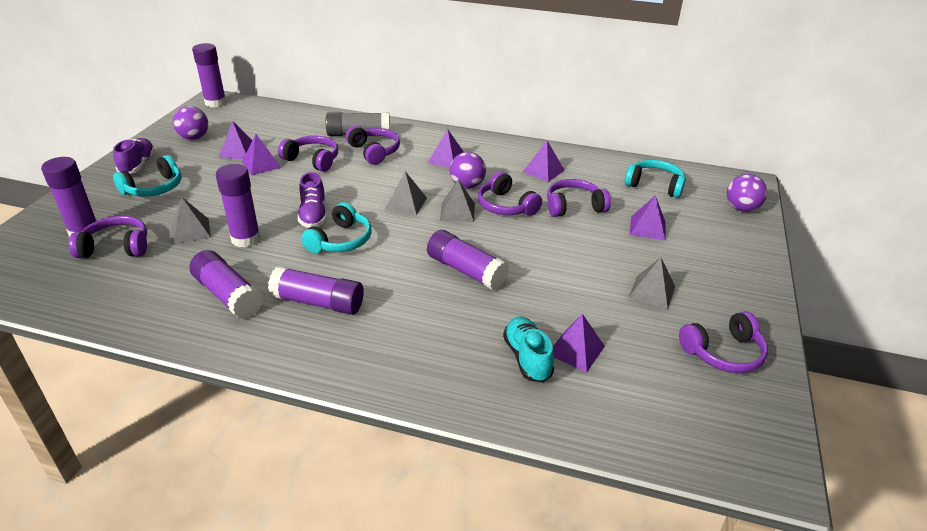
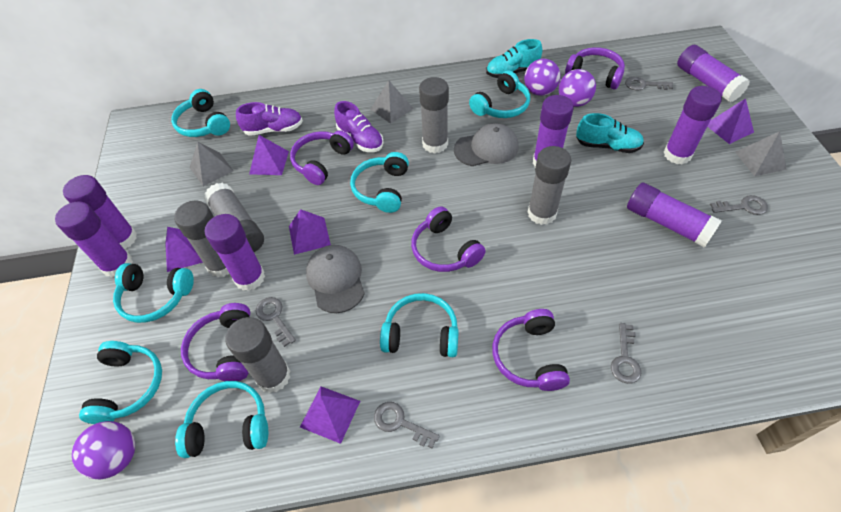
grey cap: 0 -> 2
grey glue stick: 1 -> 5
grey key: 0 -> 5
grey pyramid: 4 -> 3
purple glue stick: 6 -> 7
purple headphones: 6 -> 5
purple pyramid: 6 -> 5
turquoise headphones: 3 -> 7
turquoise shoe: 1 -> 2

